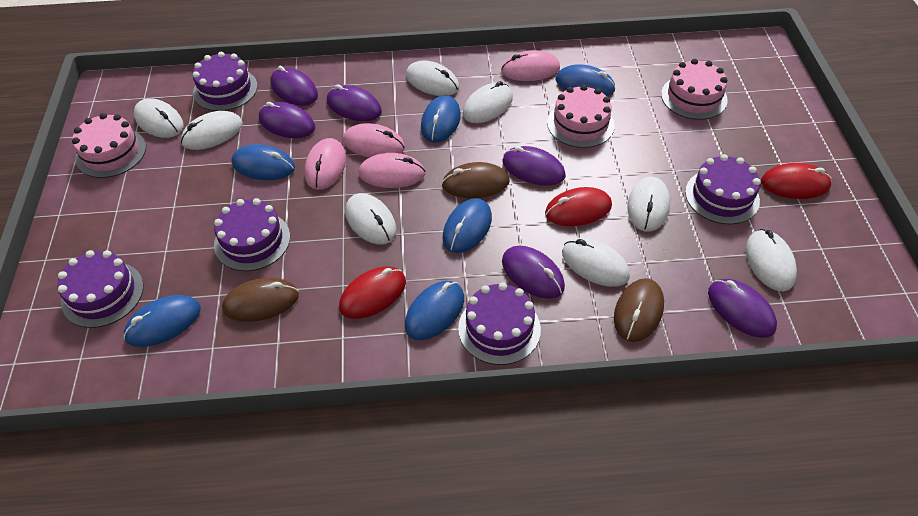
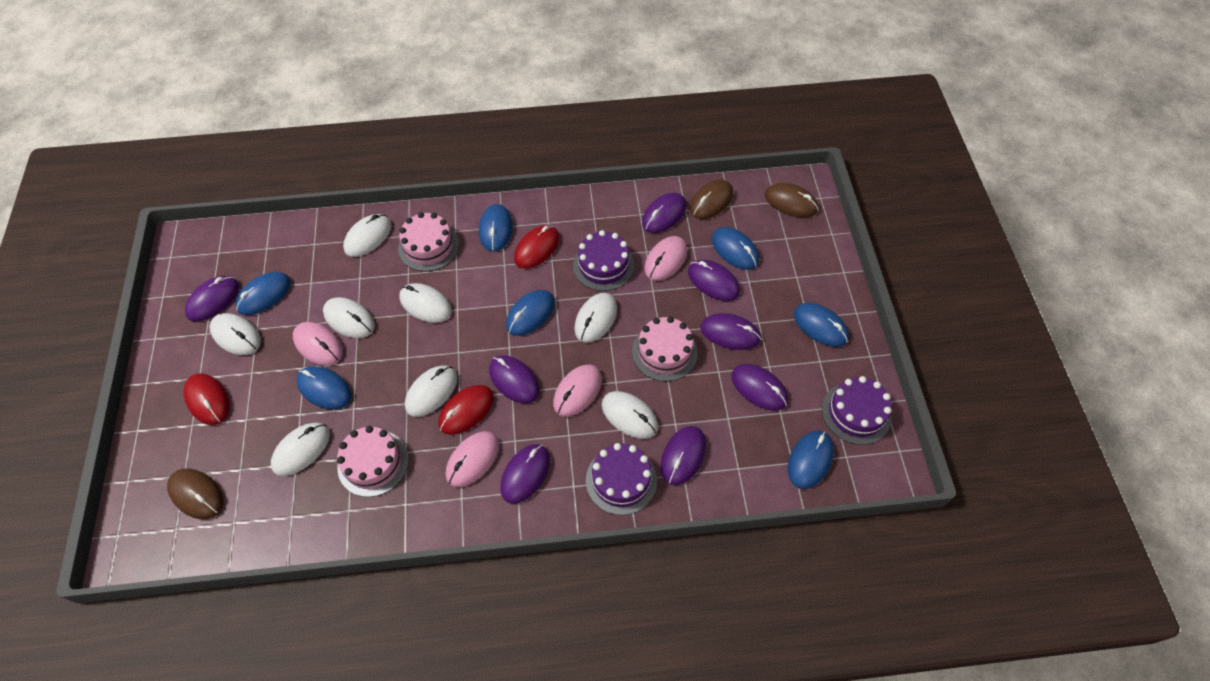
blue mouse: 6 -> 7
purple cake: 5 -> 3
purple mouse: 6 -> 8

